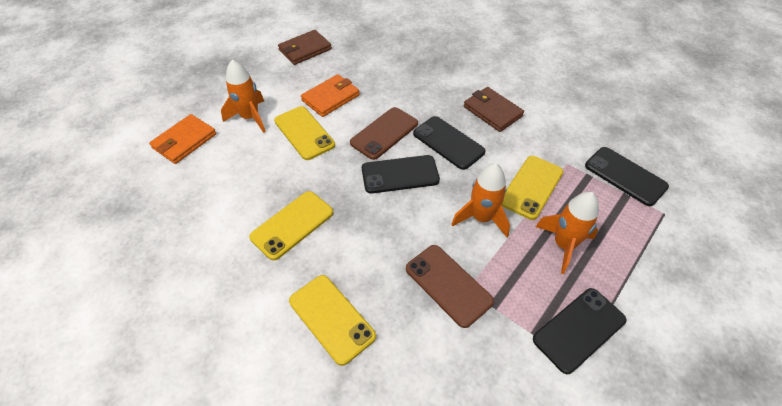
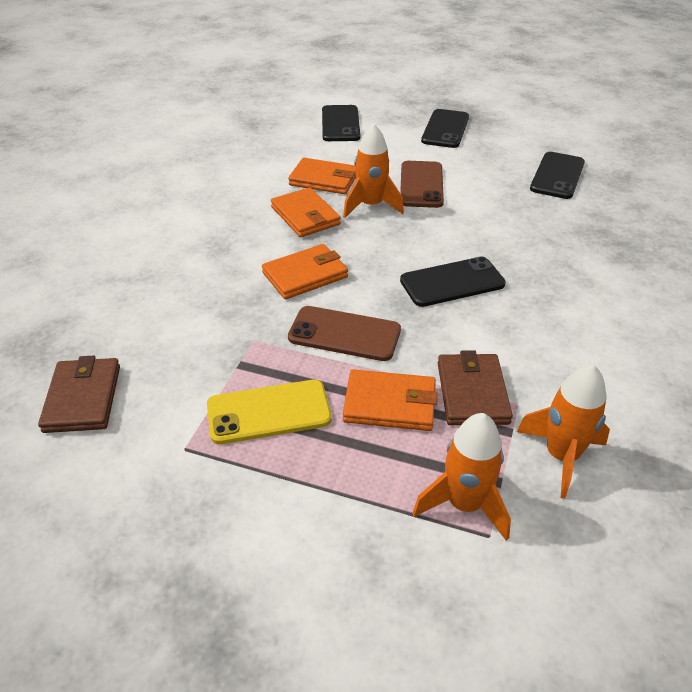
orange wallet: 2 -> 4
yellow phone: 4 -> 1

